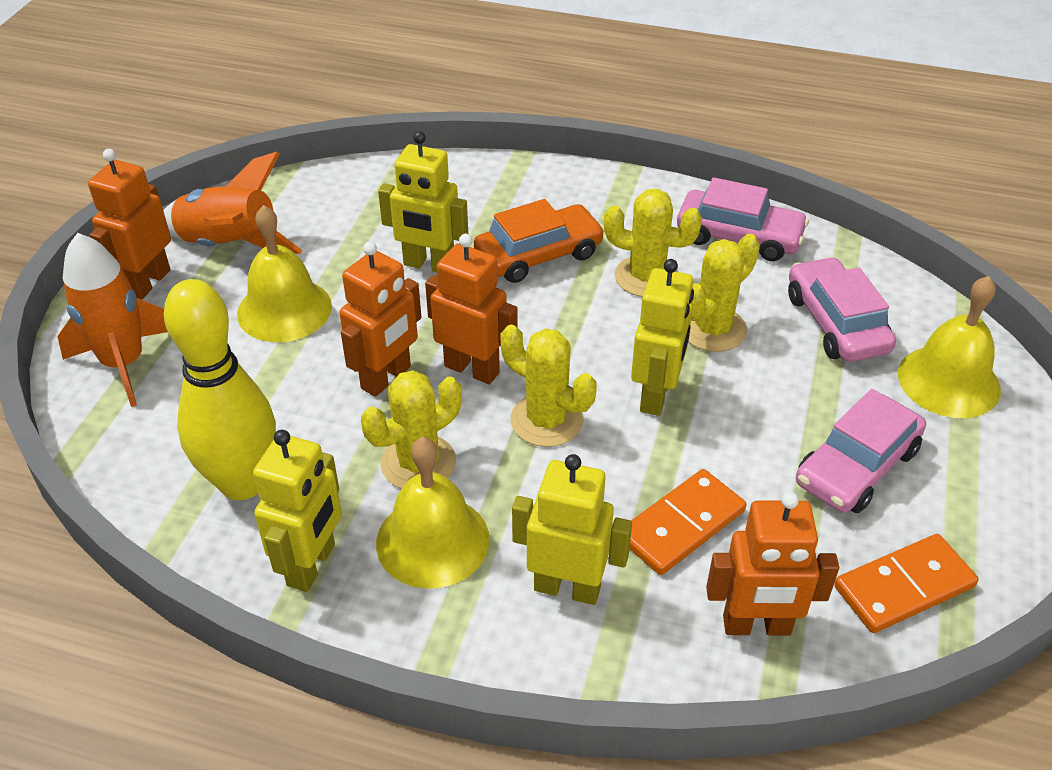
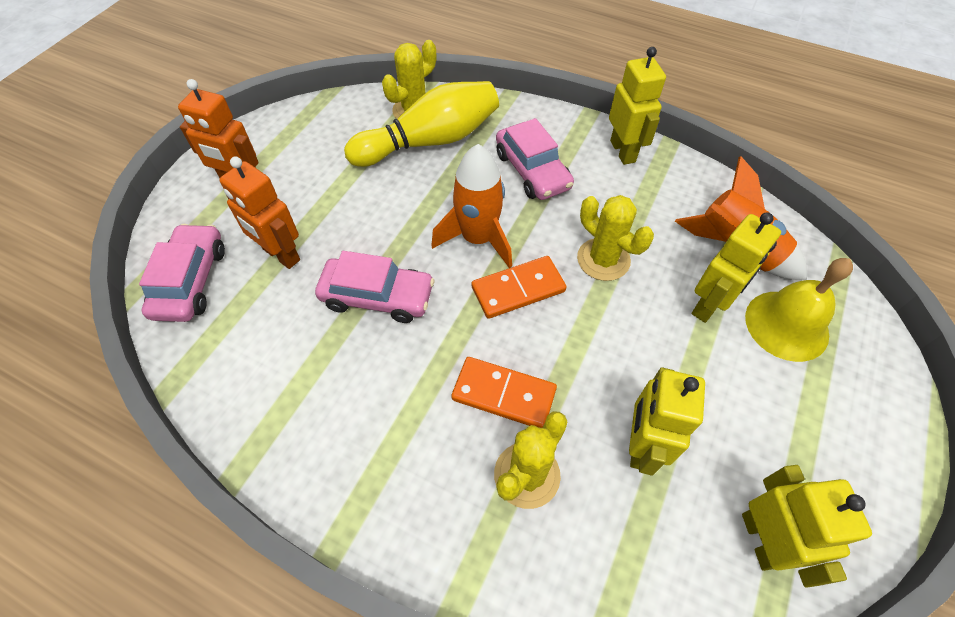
orange car: 1 -> 0
orange robot: 4 -> 2
yellow bell: 3 -> 1
yellow cactus: 4 -> 3

